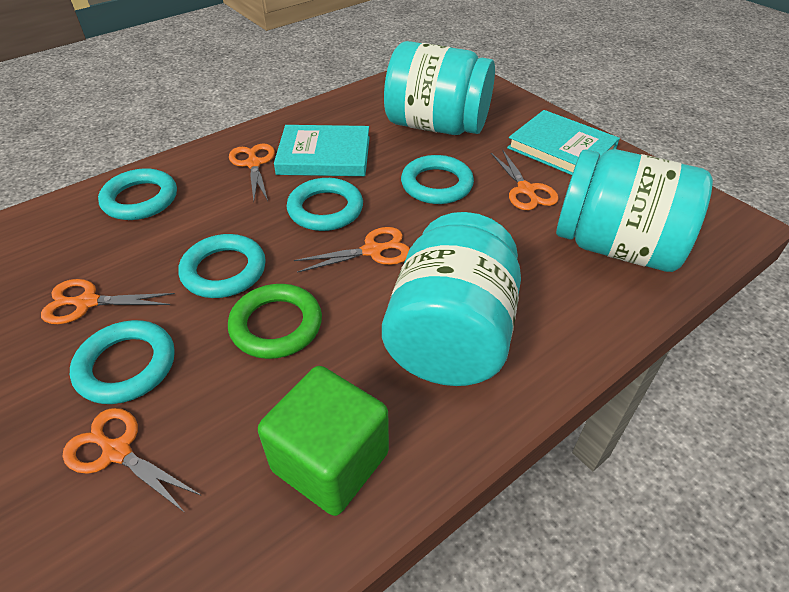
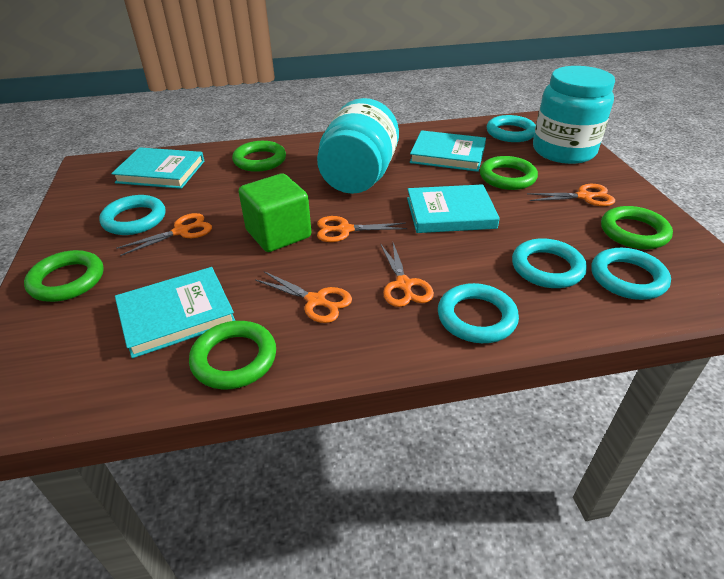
green ring: 1 -> 5
turquoise book: 2 -> 4
turquoise jar: 3 -> 2

